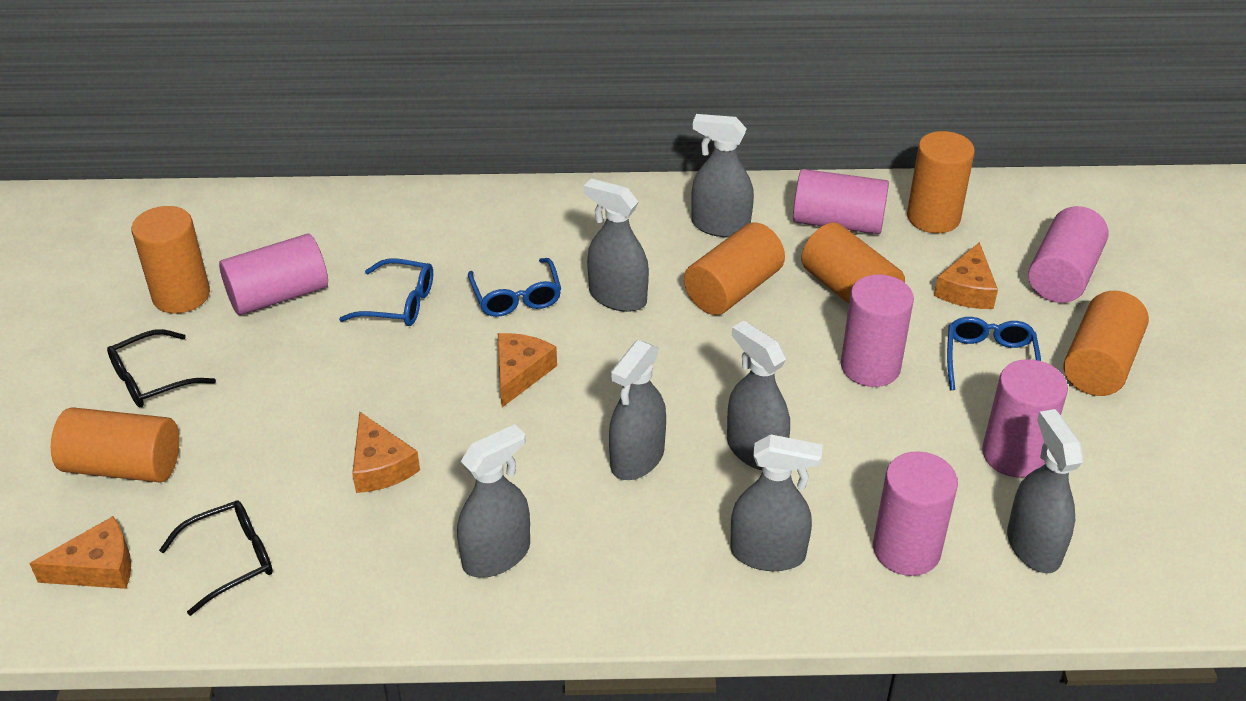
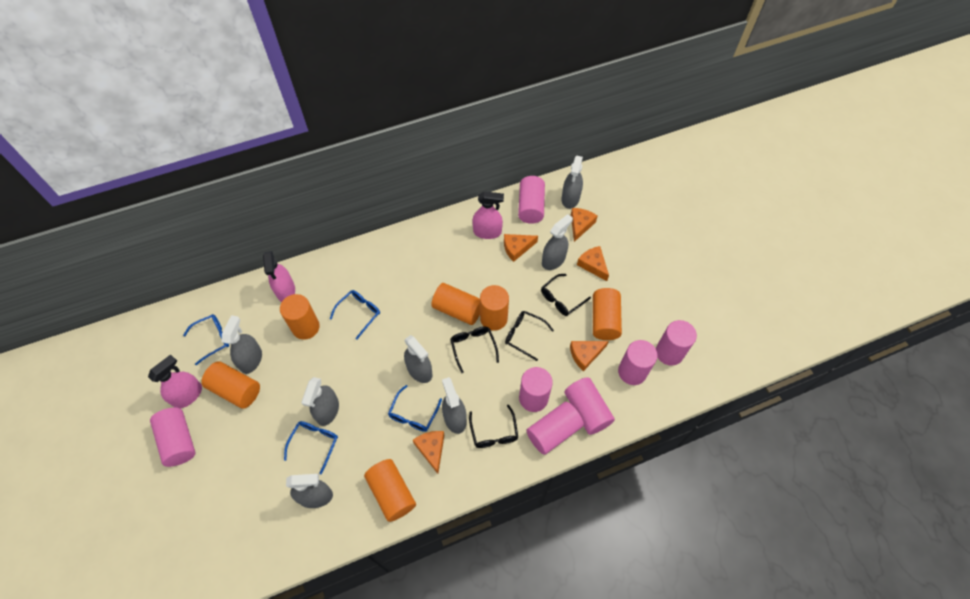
black glasses: 2 -> 4
blue glasses: 3 -> 4
orange cheese: 4 -> 5
pink cylinder: 6 -> 7
pink spray bottle: 0 -> 3

